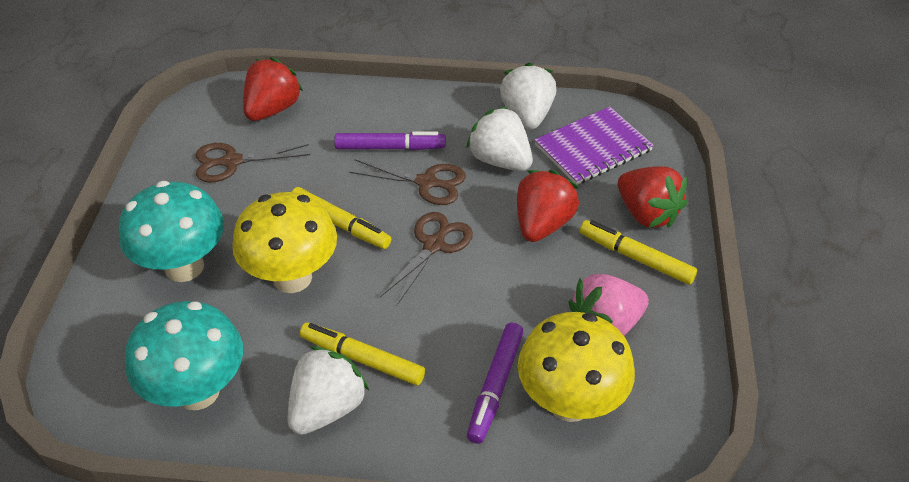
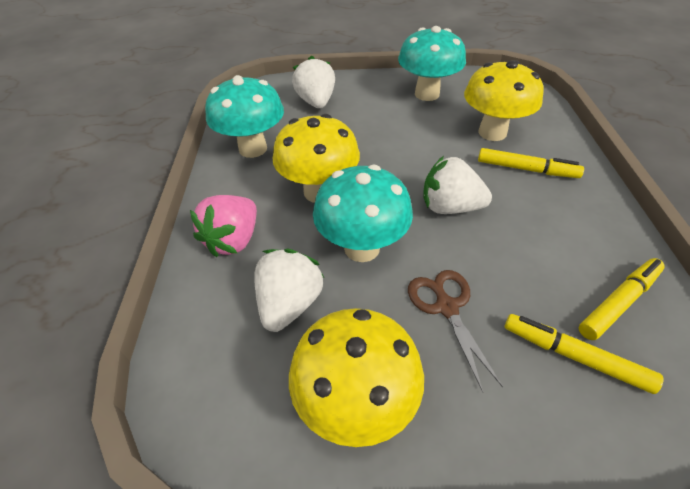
brown scissors: 3 -> 1
purple marker: 2 -> 0
purple notebook: 1 -> 0
red strawberry: 3 -> 0
turquoise mushroom: 2 -> 3
yellow mushroom: 2 -> 3

